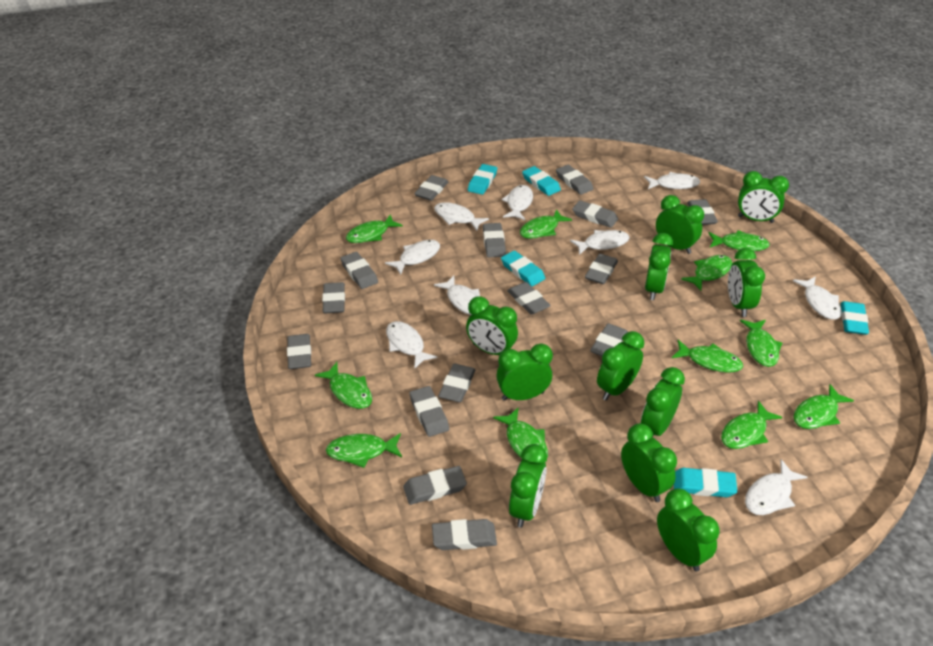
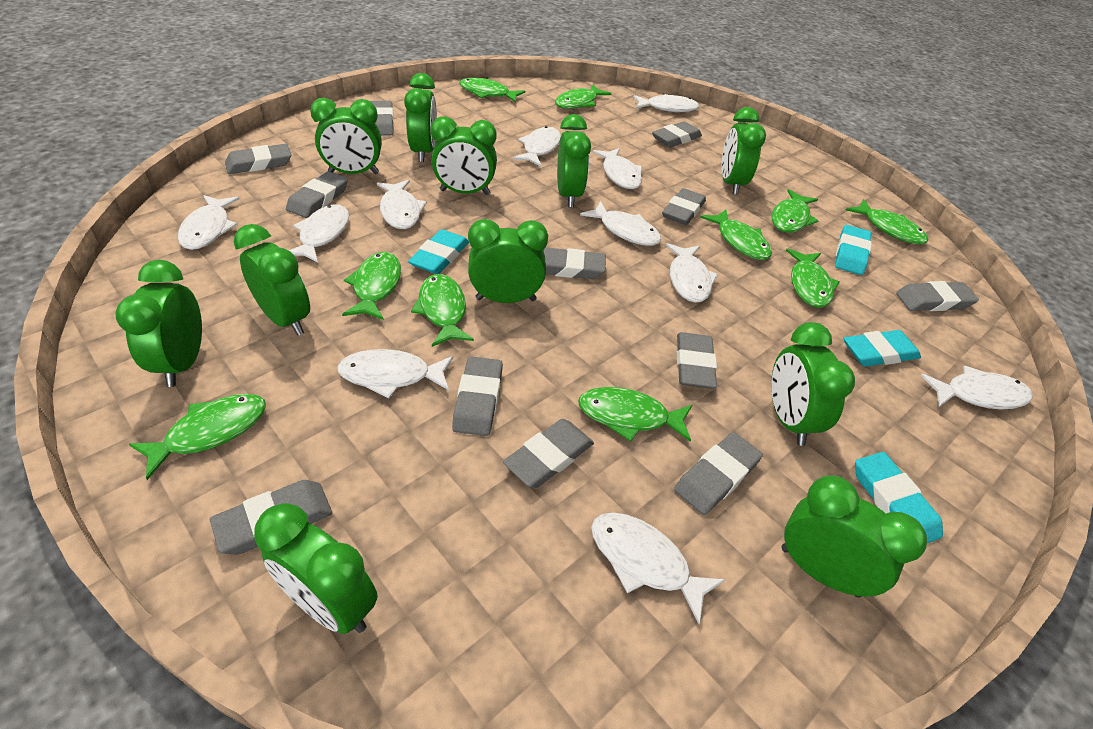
green fish: 11 -> 10
grey eraser: 15 -> 12
turquoise eraser: 5 -> 4
white fish: 9 -> 11

